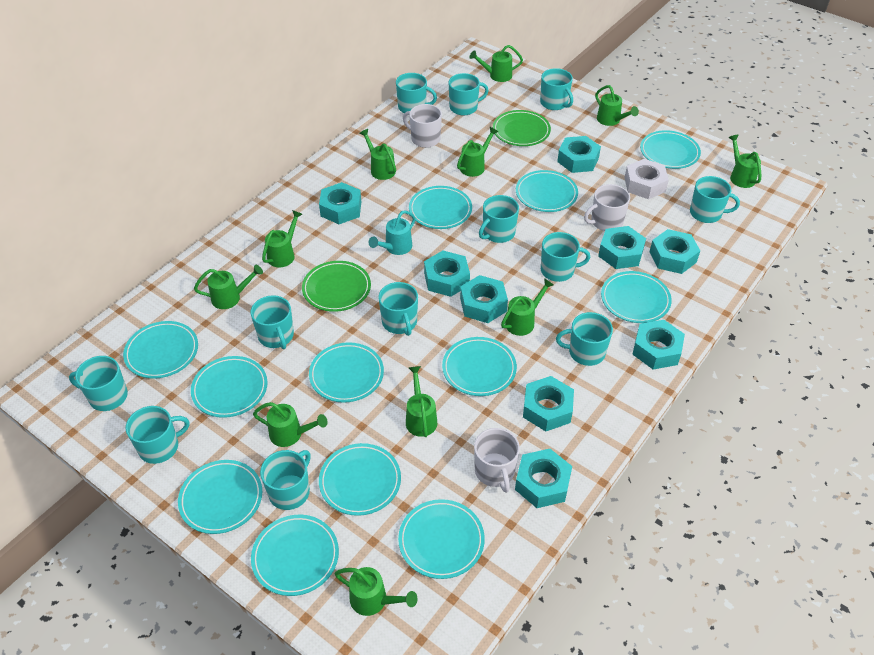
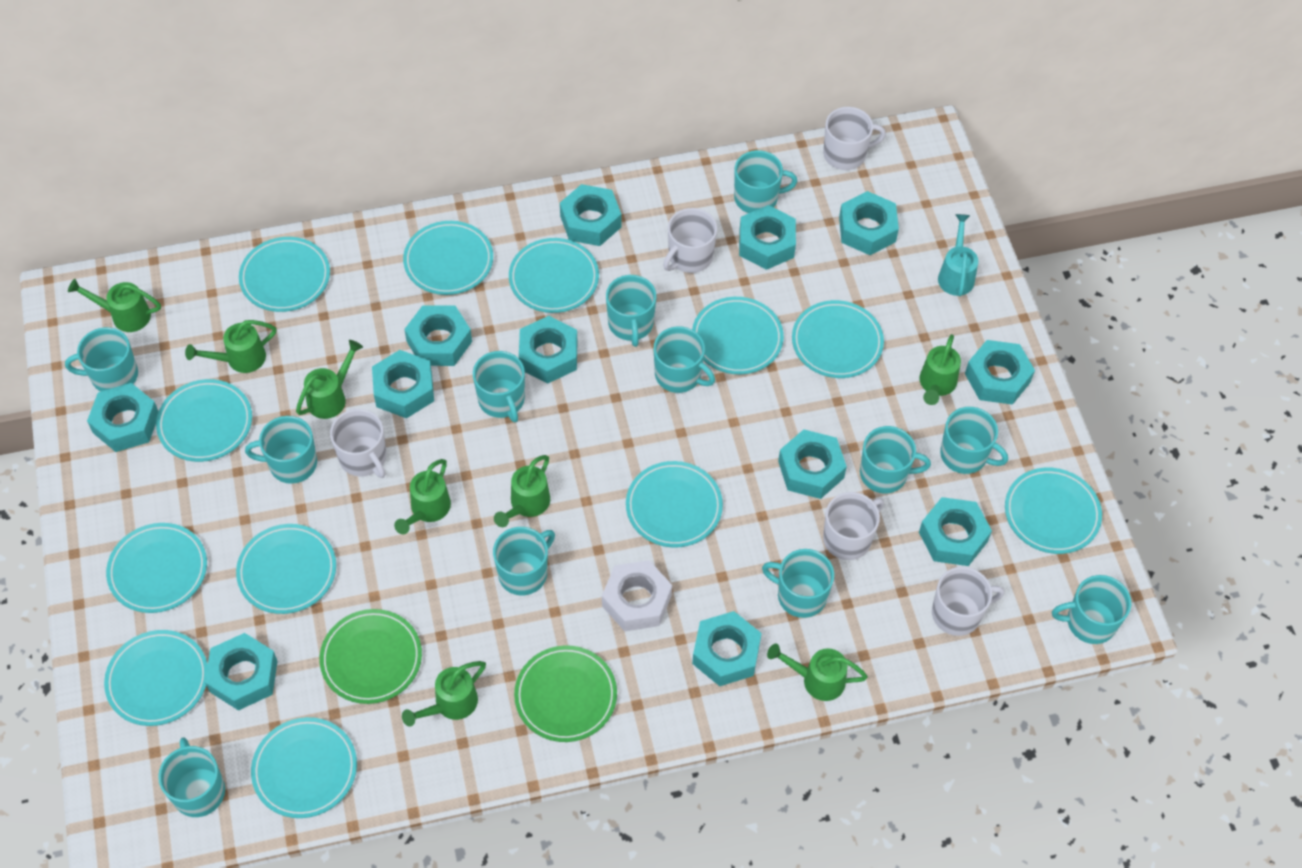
green watering can: 11 -> 8
turquoise nut: 9 -> 12
white mug: 3 -> 5

